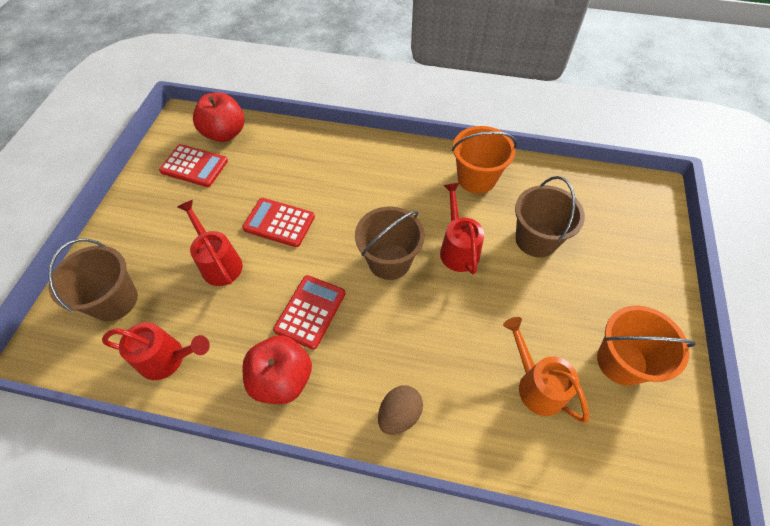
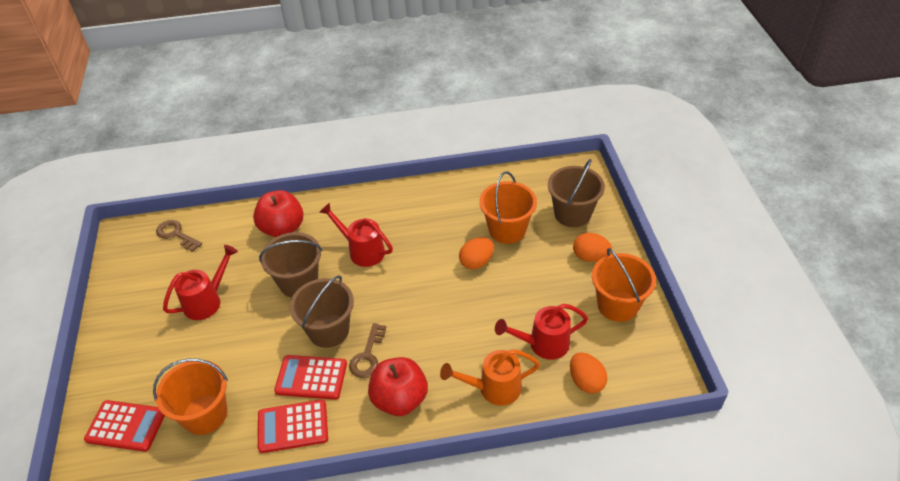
brown egg: 1 -> 0
brown key: 0 -> 2
orange bucket: 2 -> 3
orange egg: 0 -> 3

